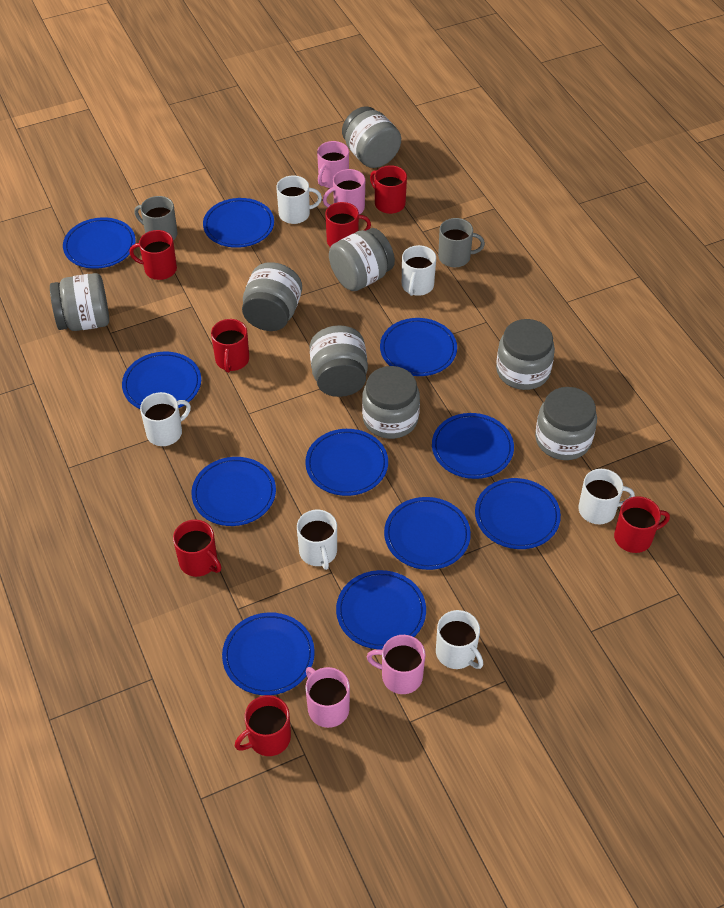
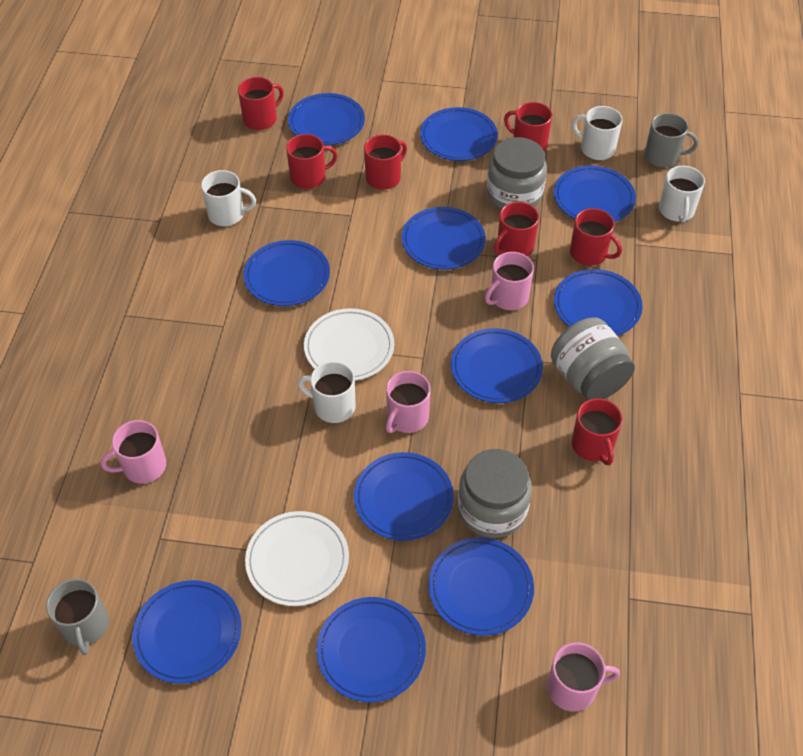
grey jar: 8 -> 3
white mug: 6 -> 4
white plate: 0 -> 2

